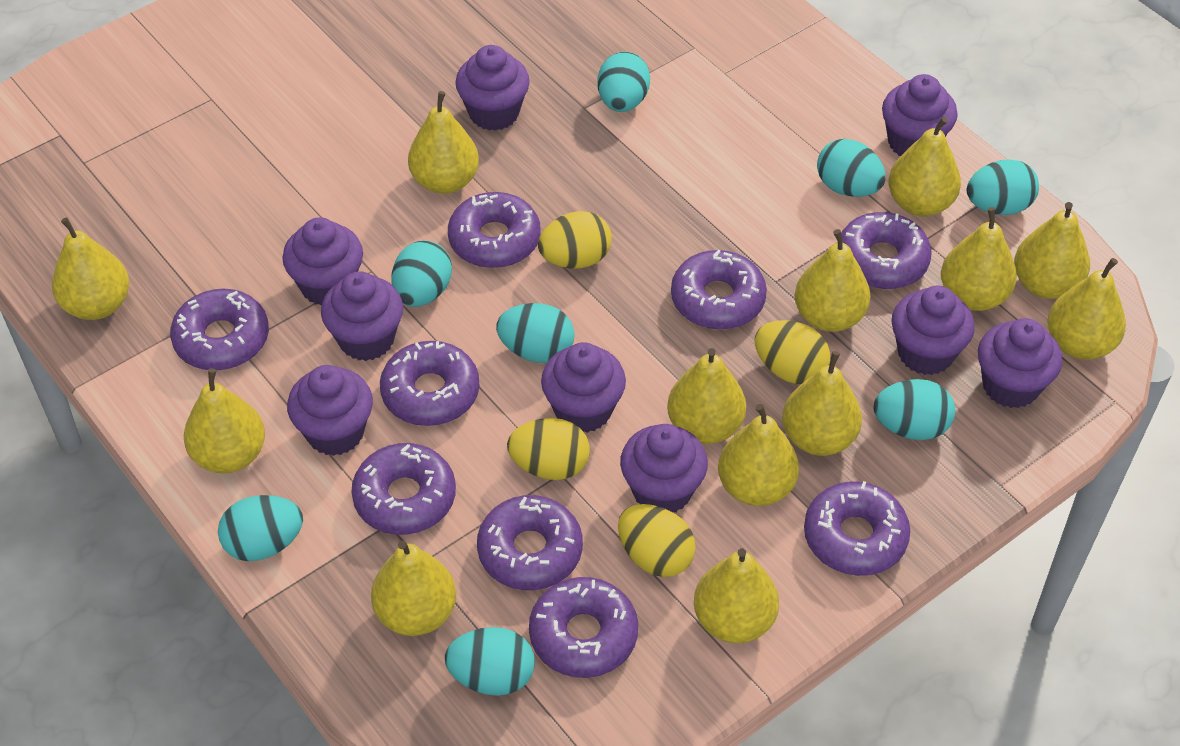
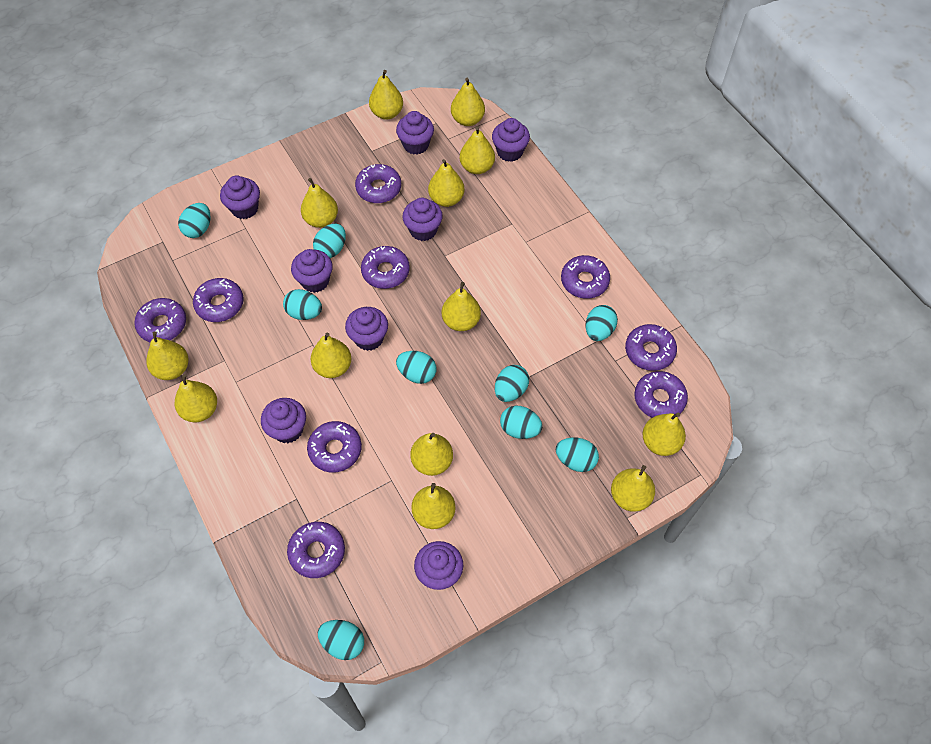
purple cupcake: 9 -> 8
turquoise egg: 8 -> 9
yellow egg: 4 -> 0

